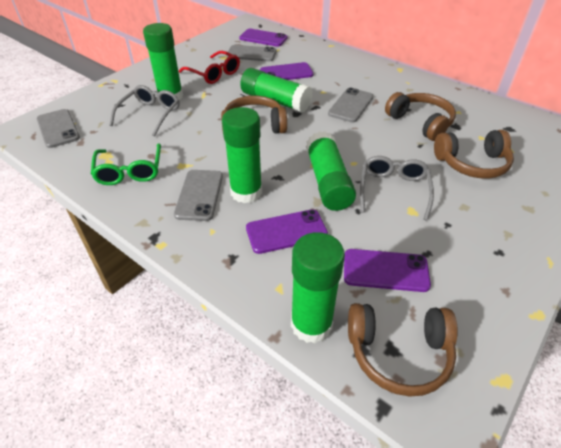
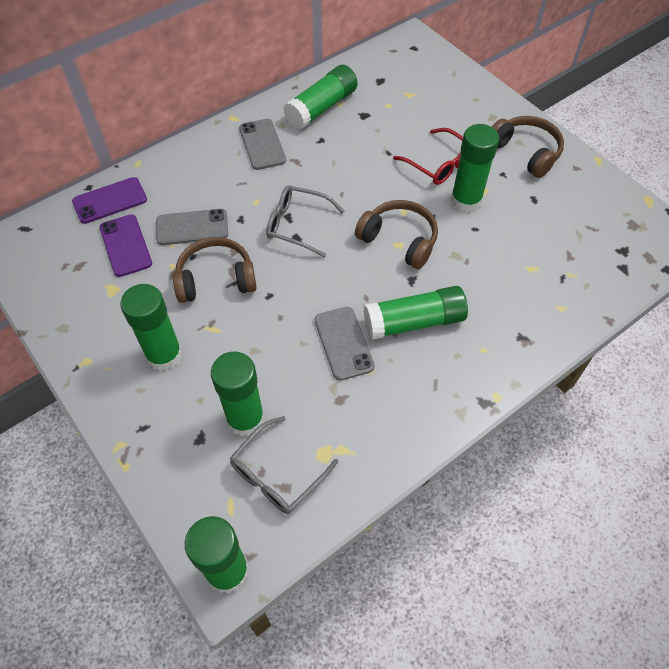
brown headphones: 4 -> 3
green glasses: 1 -> 0
green glue stick: 5 -> 6
grey phone: 4 -> 3
purple phone: 4 -> 2

